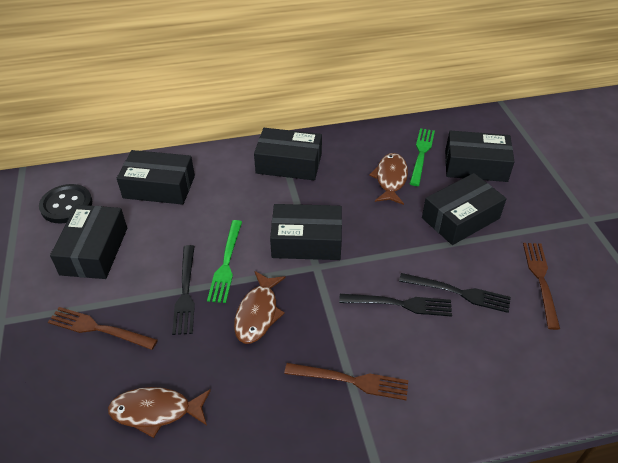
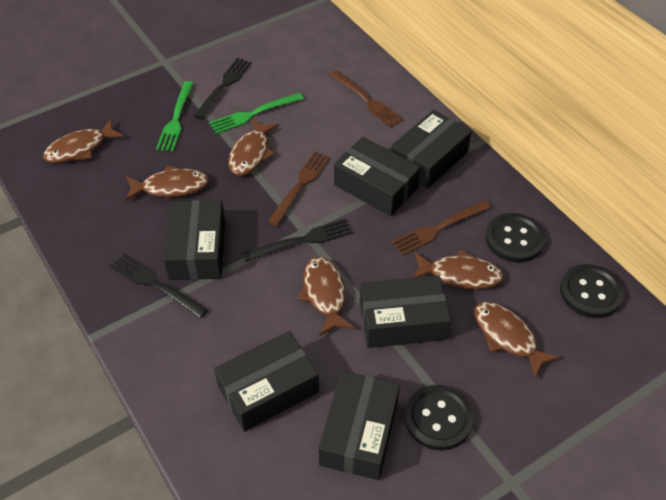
black button: 1 -> 3
brown fish: 3 -> 6

